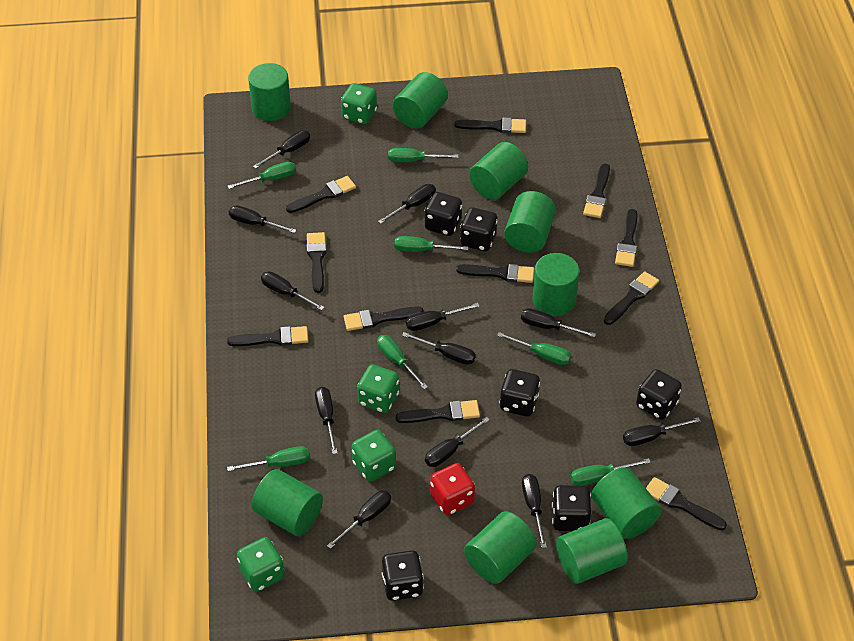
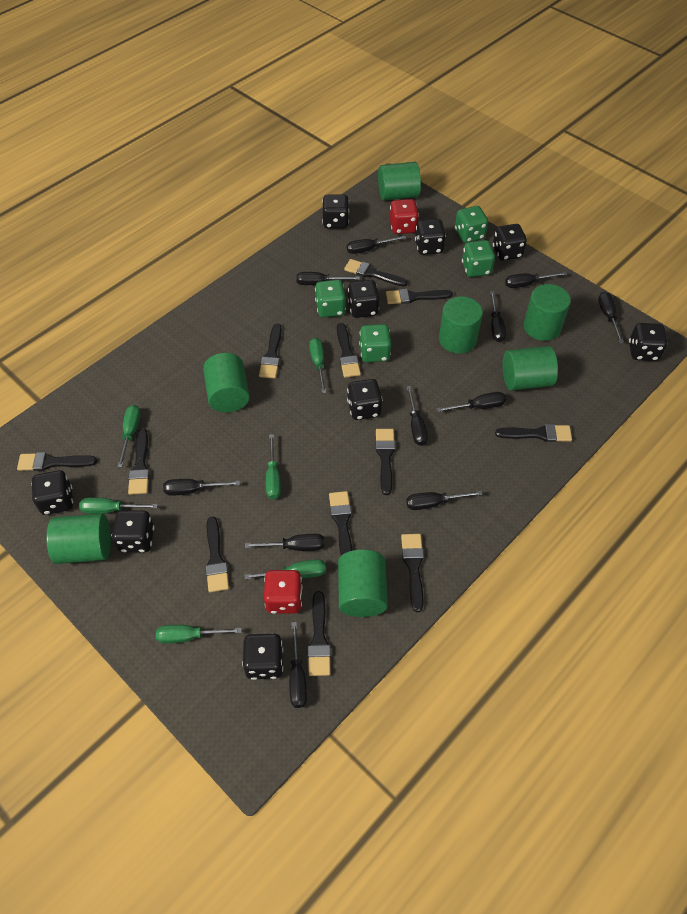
black brush: 11 -> 12
black dice: 6 -> 9
black screwdriver: 12 -> 11
green cylinder: 9 -> 7
green screwdriver: 7 -> 6
red dice: 1 -> 2

